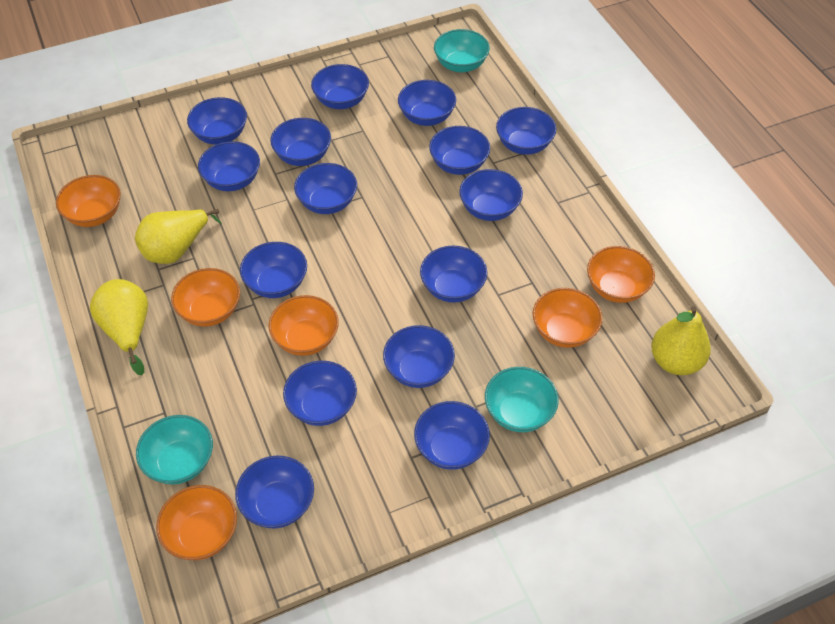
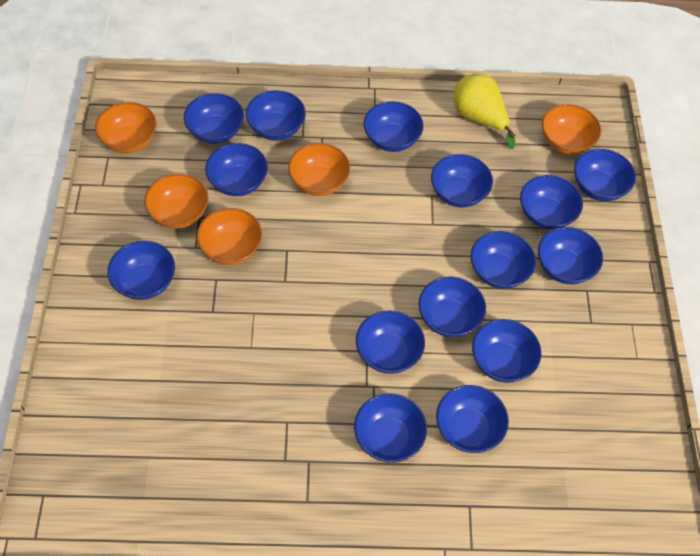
orange bowl: 6 -> 5
turquoise bowl: 3 -> 0
yellow pear: 3 -> 1

